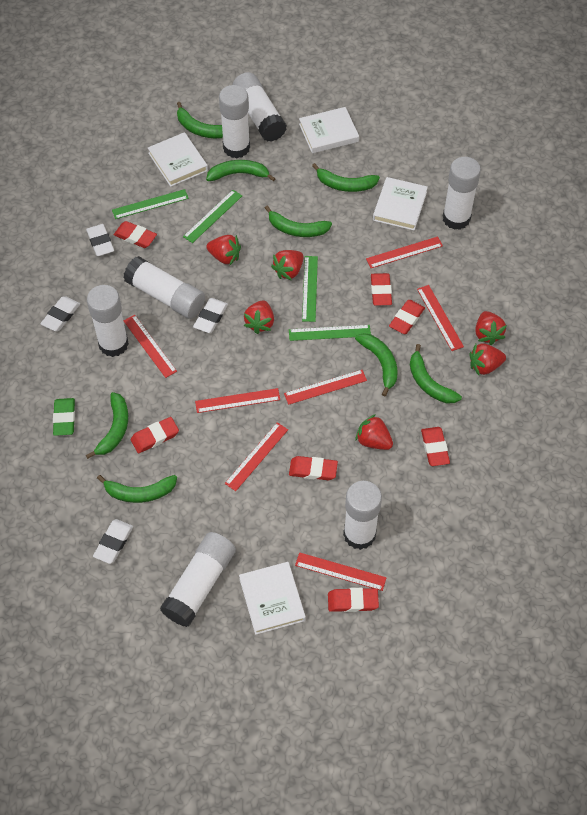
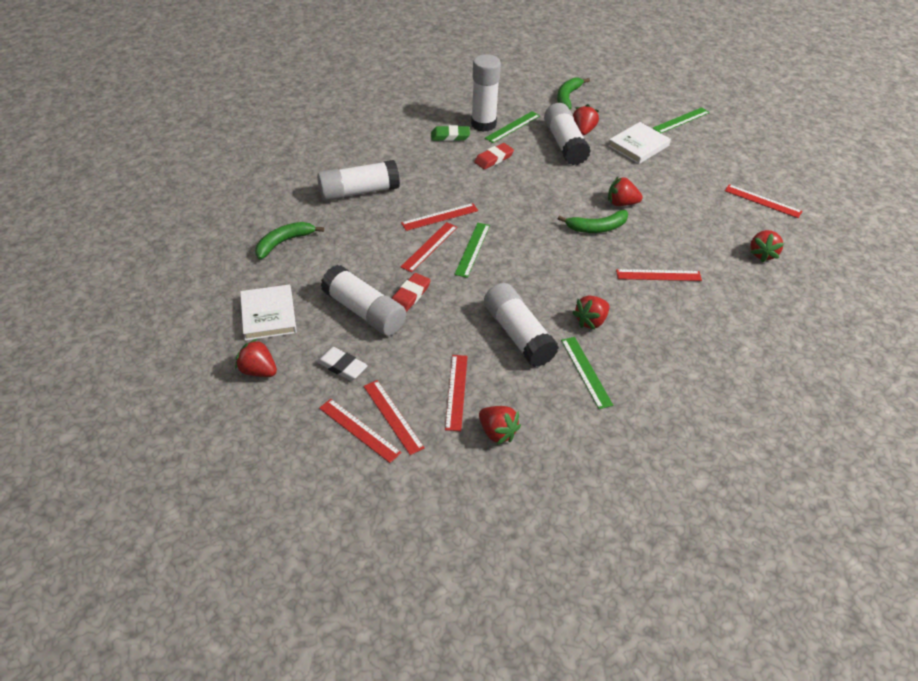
green banana: 8 -> 3
red eraser: 7 -> 2
white book: 4 -> 2
white eraser: 4 -> 1
white glue stick: 7 -> 5

